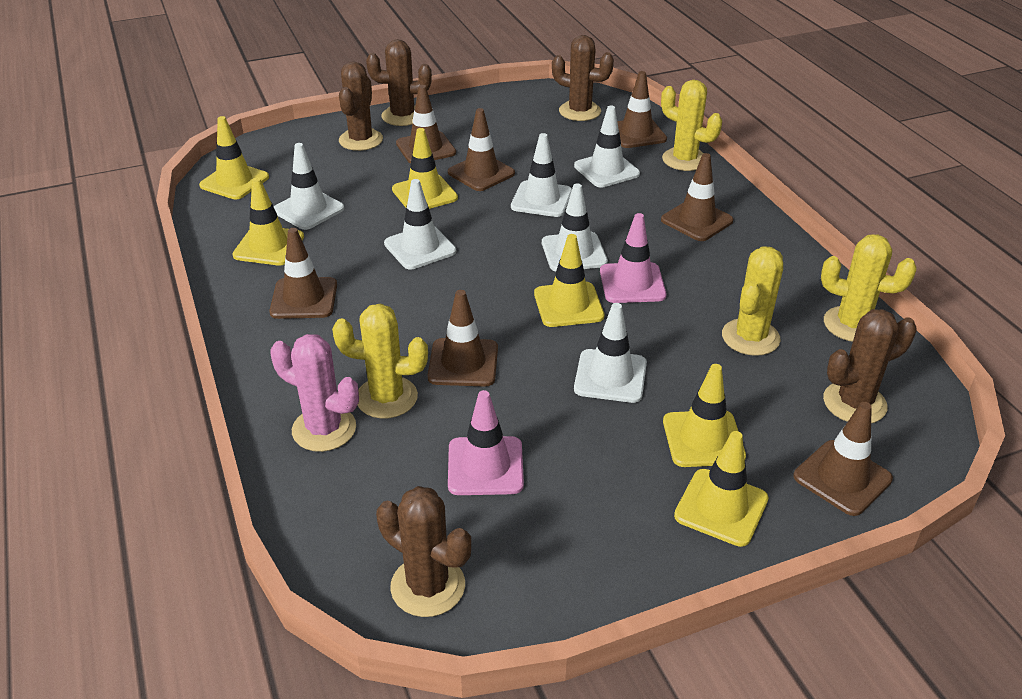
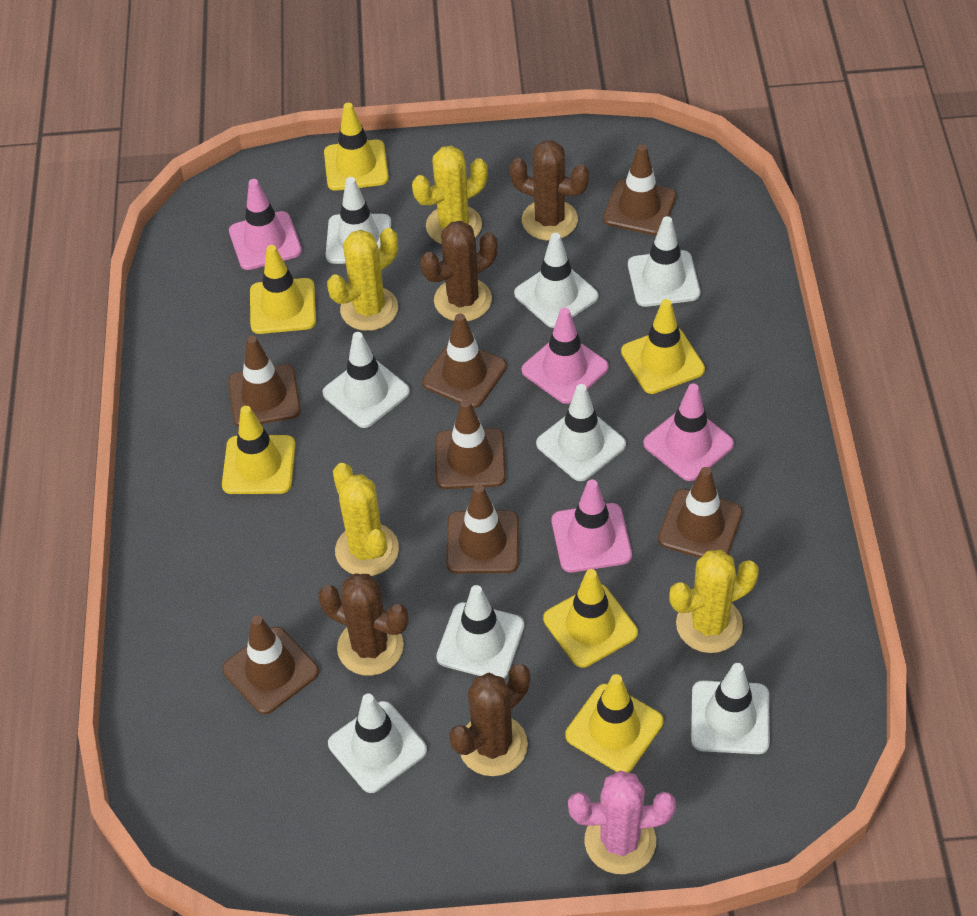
brown cactus: 5 -> 4
pink traffic cone: 2 -> 4
white traffic cone: 6 -> 8

